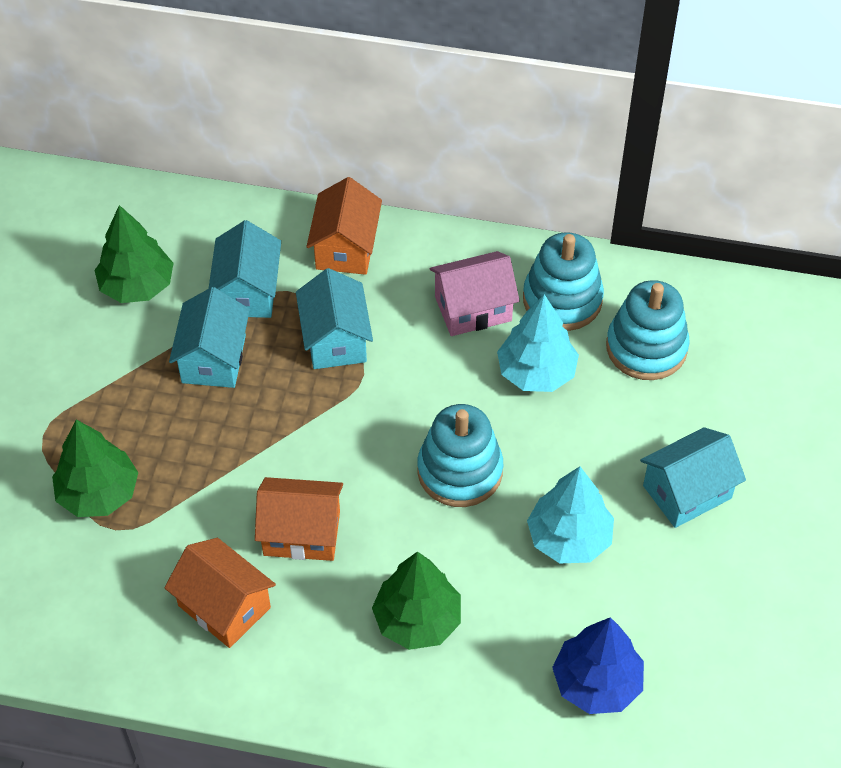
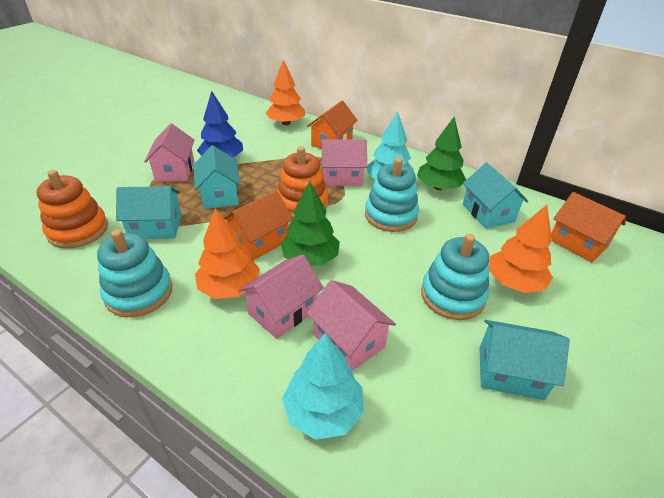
green tree: 3 -> 2
orange stacking toy: 0 -> 2
orange tree: 0 -> 3
pink house: 1 -> 4

